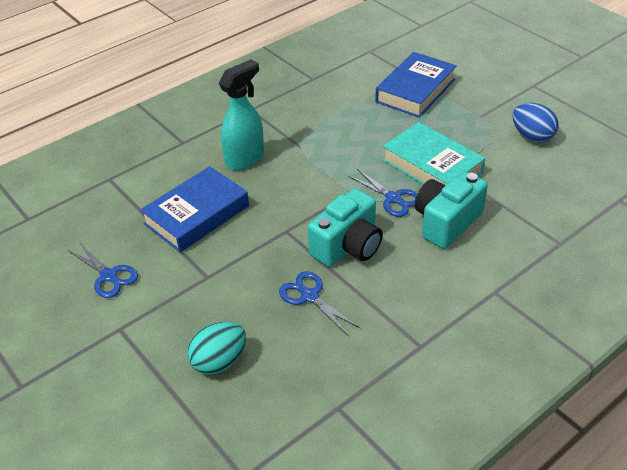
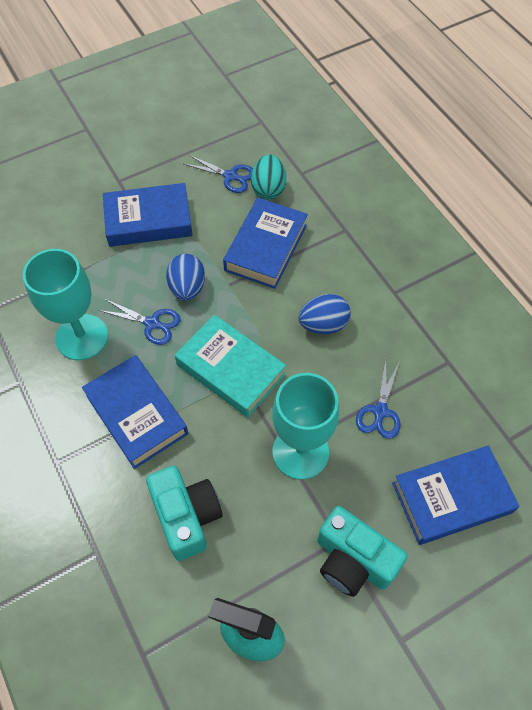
blue book: 2 -> 4
blue egg: 1 -> 2
turquoise goblet: 0 -> 2

